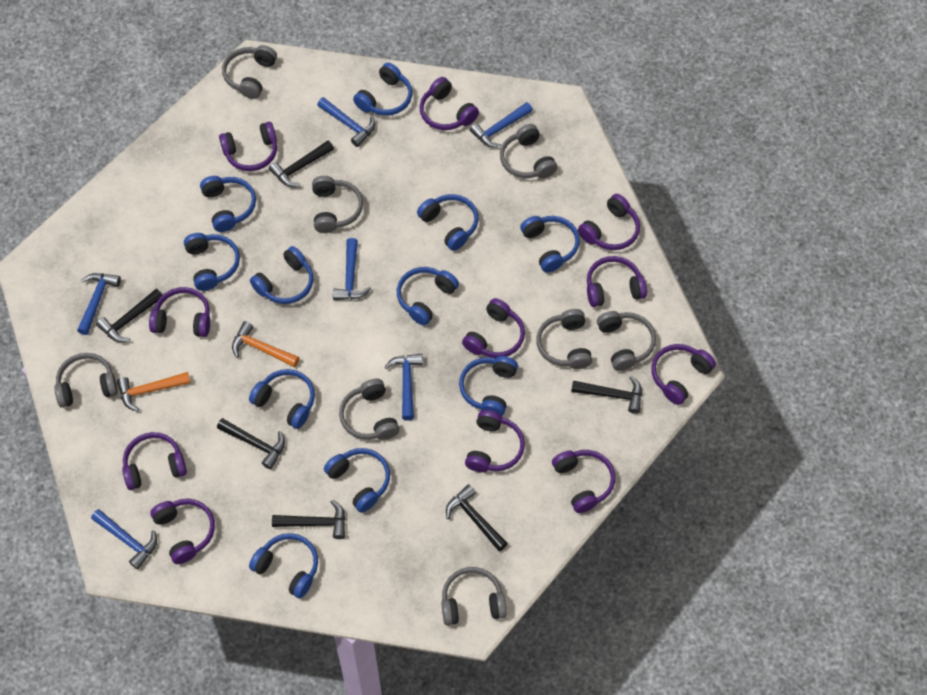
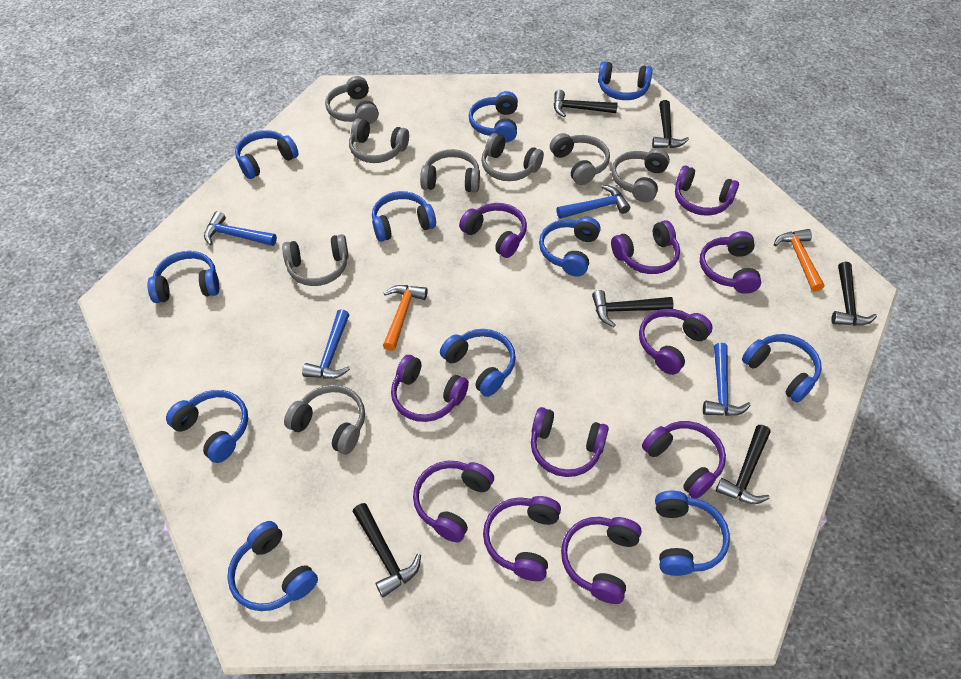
blue hammer: 6 -> 4

